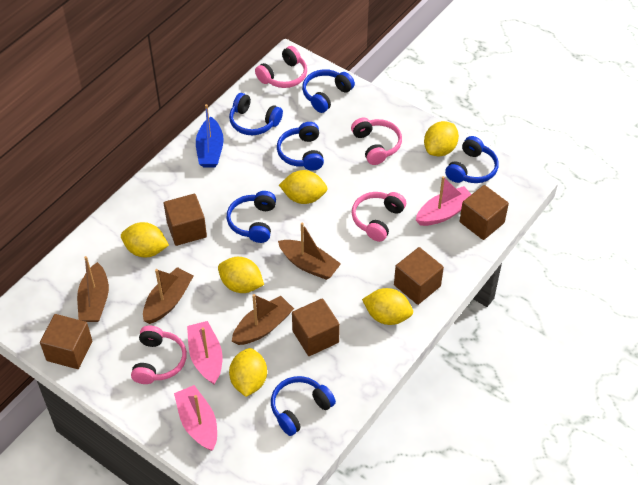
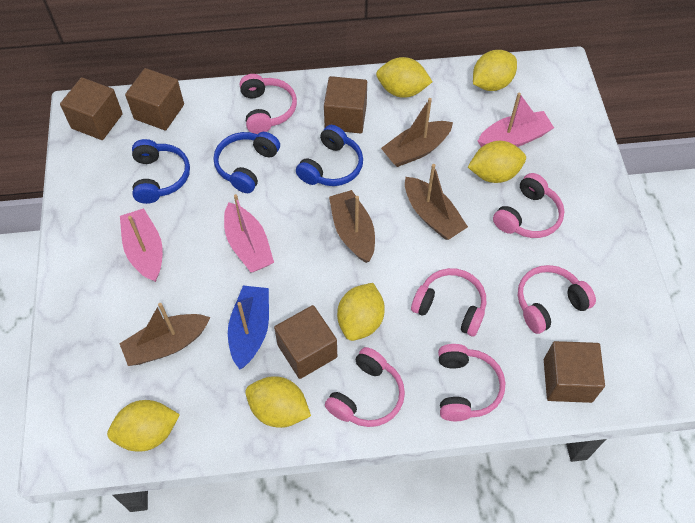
blue headphones: 6 -> 3
pink headphones: 4 -> 6

